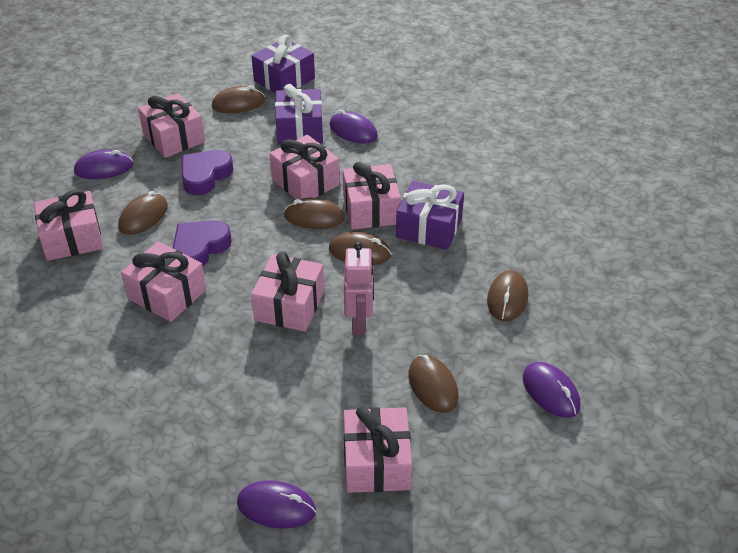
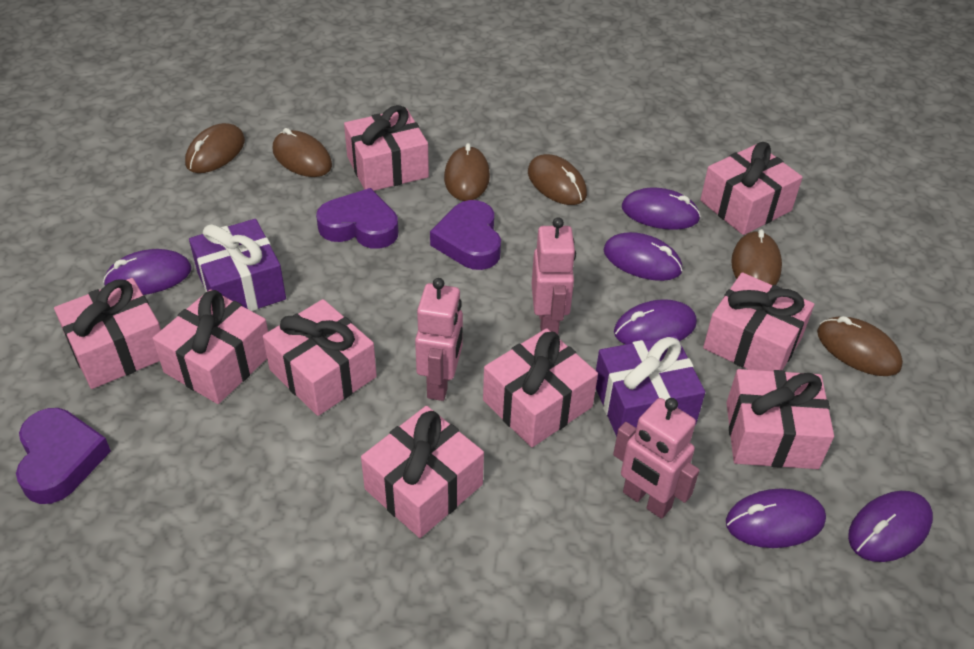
pink gift: 7 -> 9
pink robot: 1 -> 3
purple gift: 3 -> 2
purple heart: 2 -> 3
purple mouse: 4 -> 6

